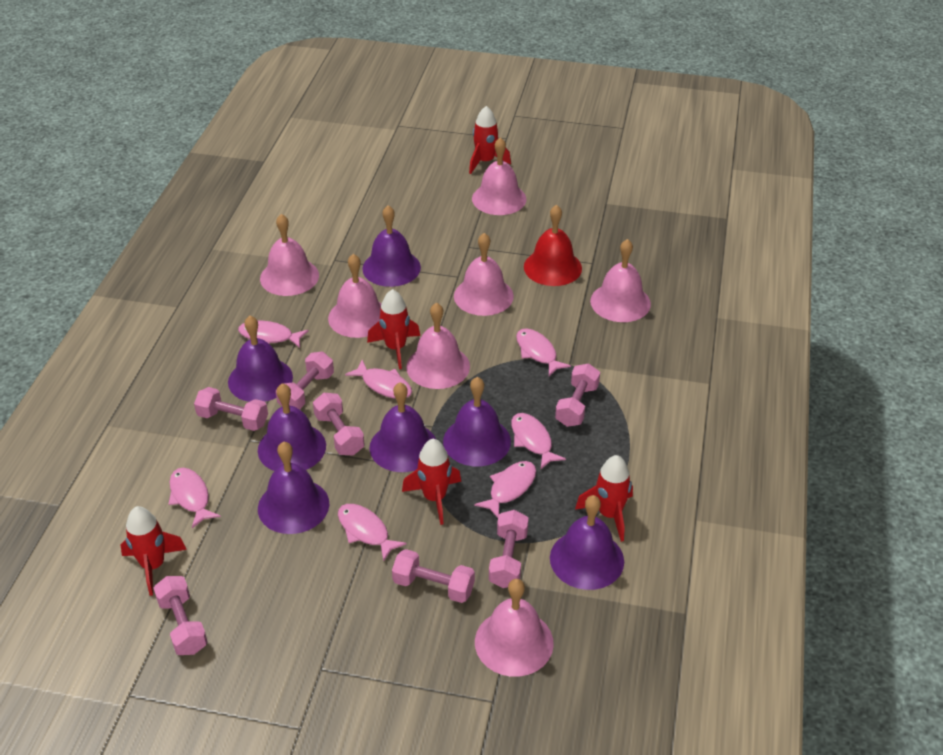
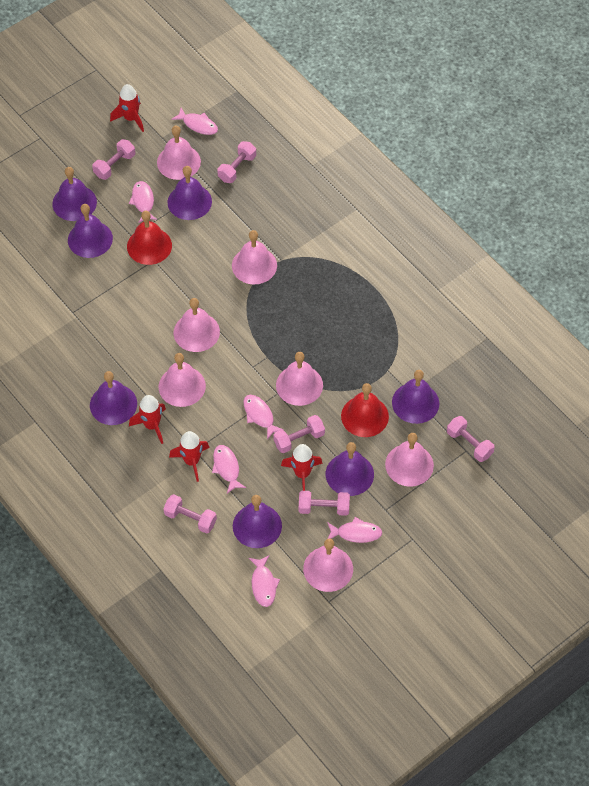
pink dumbbell: 7 -> 6
pink fish: 7 -> 6
red bell: 1 -> 2
red rocket: 5 -> 4

